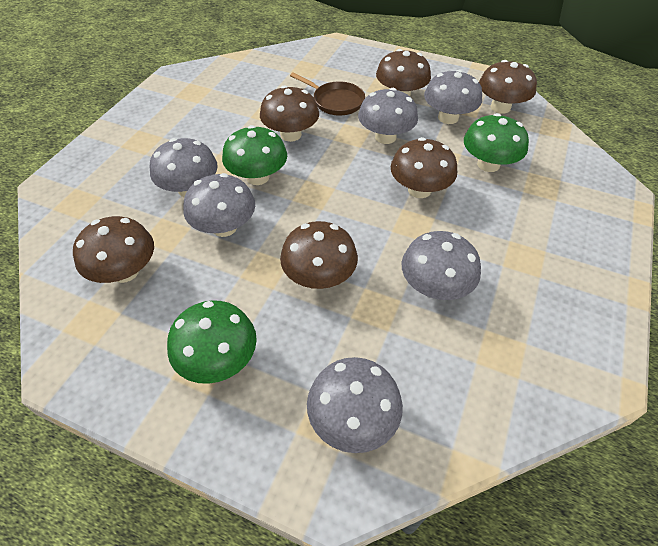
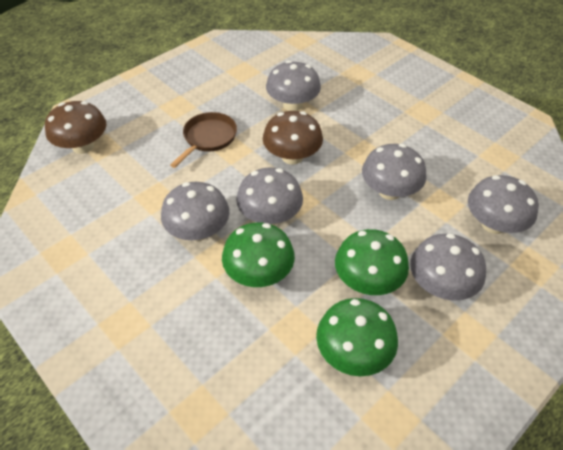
brown mushroom: 6 -> 2

